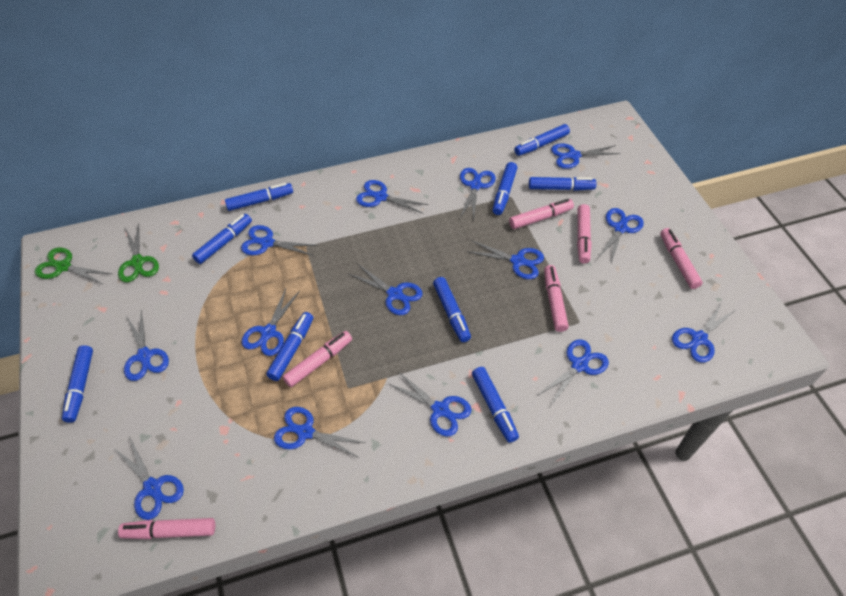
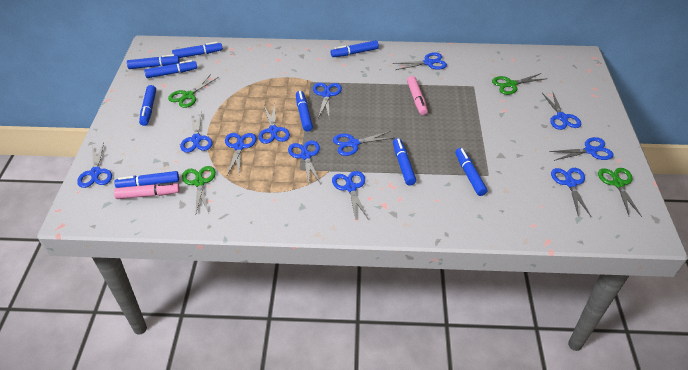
blue scissors: 14 -> 12
green scissors: 2 -> 4
pink marker: 6 -> 2

